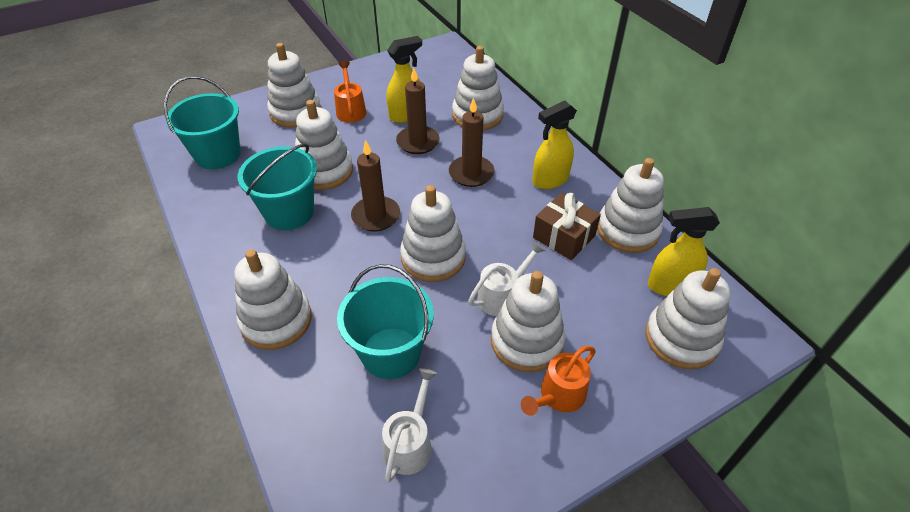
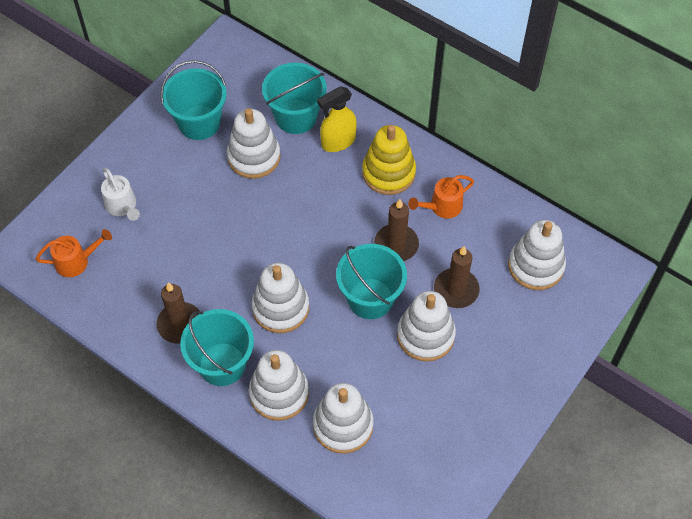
brown gift: 1 -> 0
turquoise bucket: 3 -> 4
white stacking toy: 8 -> 6
white watering can: 2 -> 1
yellow spray bottle: 3 -> 1
yellow stacking toy: 0 -> 1

